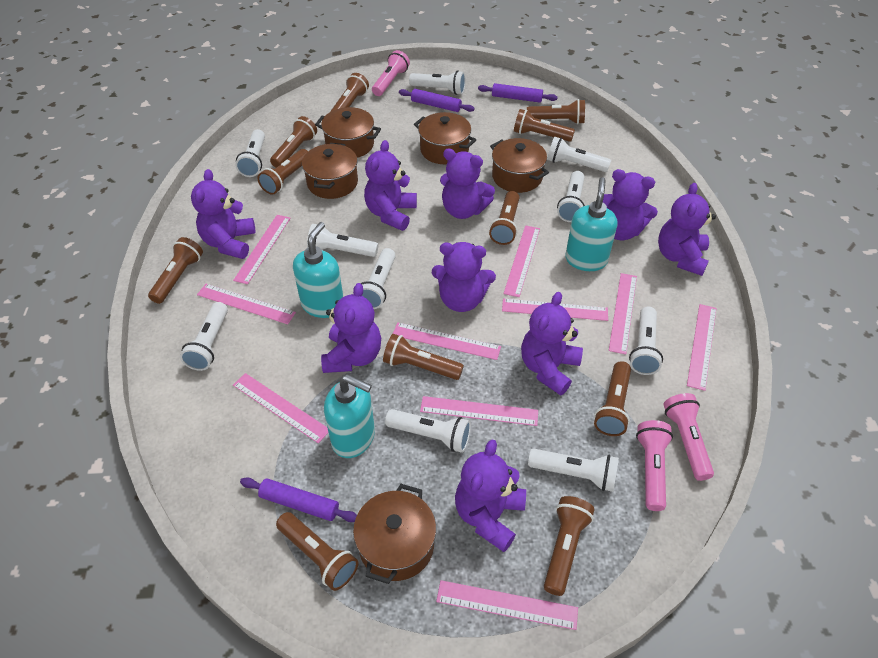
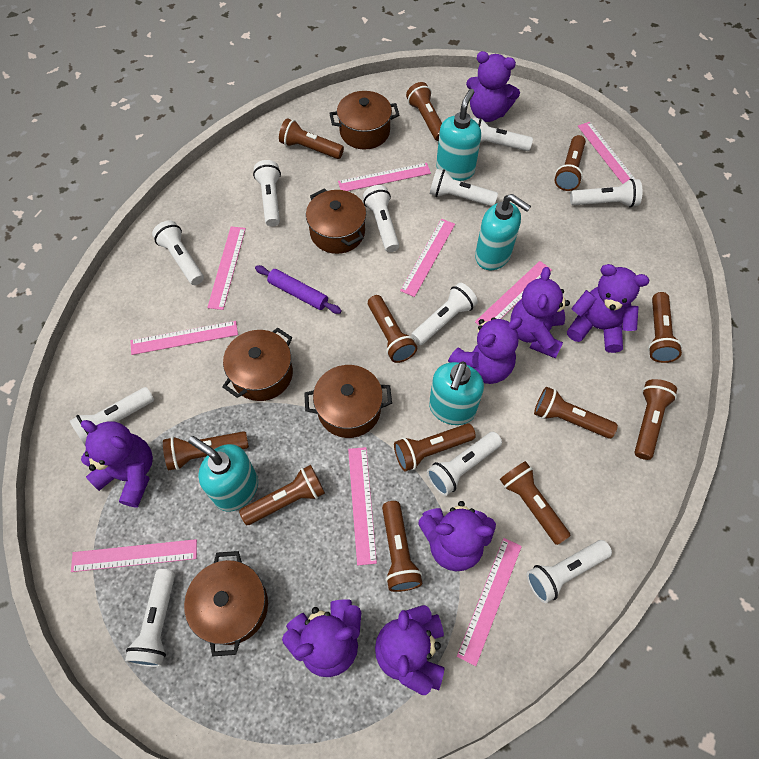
brown flashlight: 11 -> 12
pink flashlight: 3 -> 0
pink ruler: 10 -> 9
purple rolling pin: 3 -> 1
purple teddy bear: 9 -> 8
turquoise soap dispenser: 3 -> 4
white flashlight: 10 -> 11

